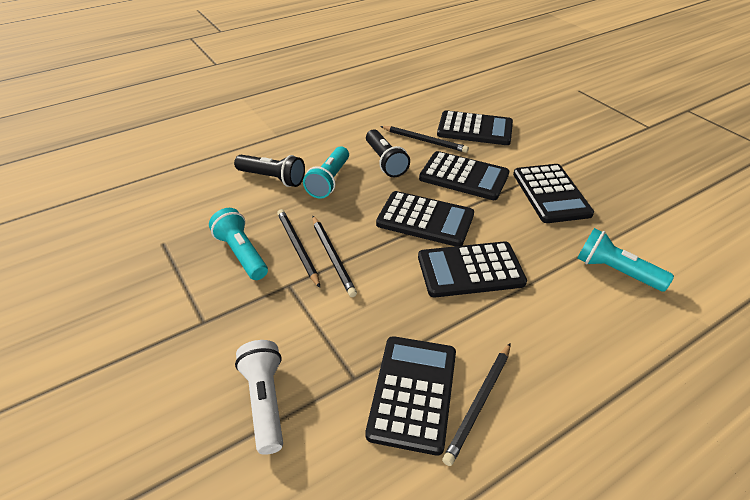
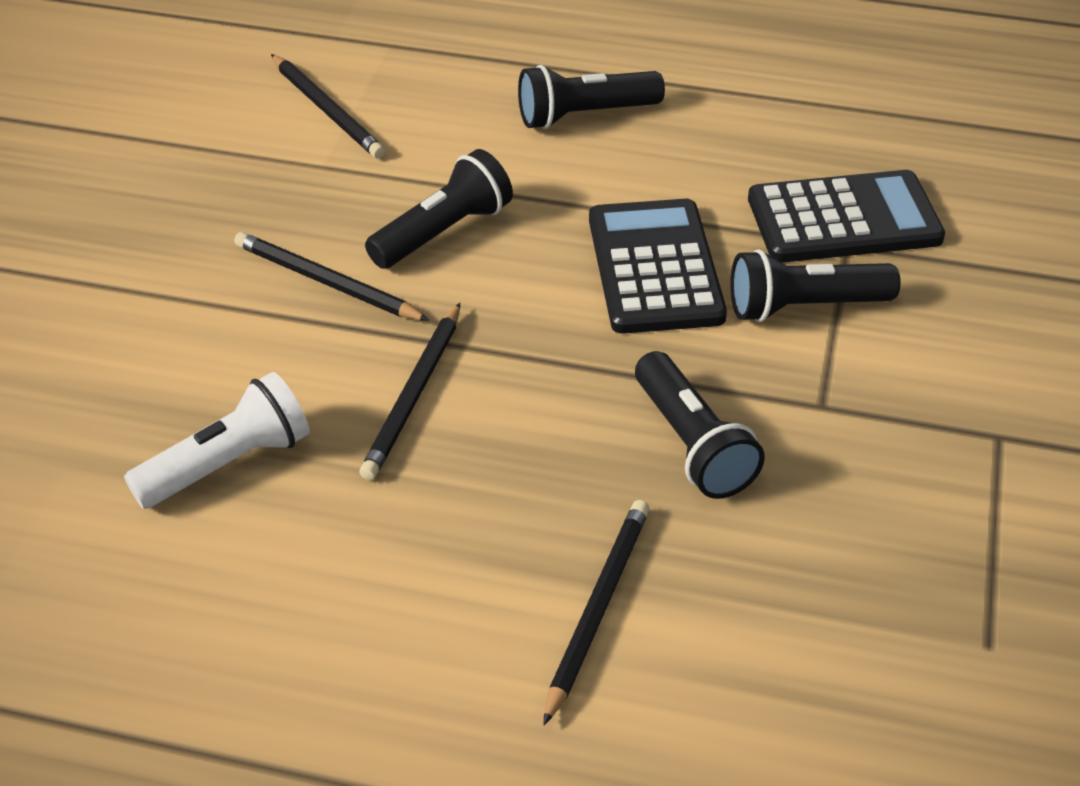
black calculator: 6 -> 2
black flashlight: 2 -> 4
turquoise flashlight: 3 -> 0

